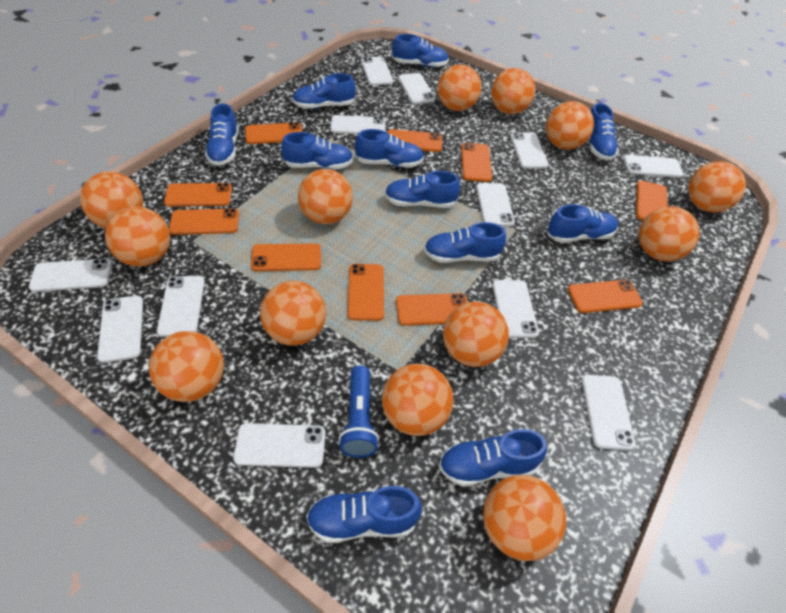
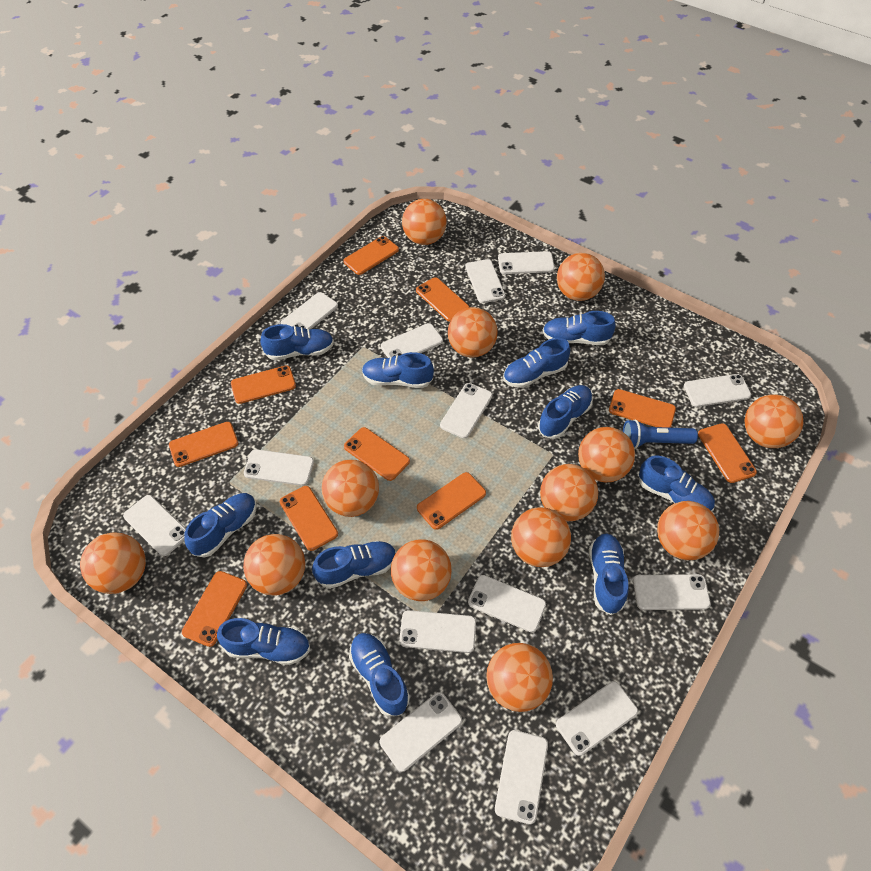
white phone: 12 -> 14

